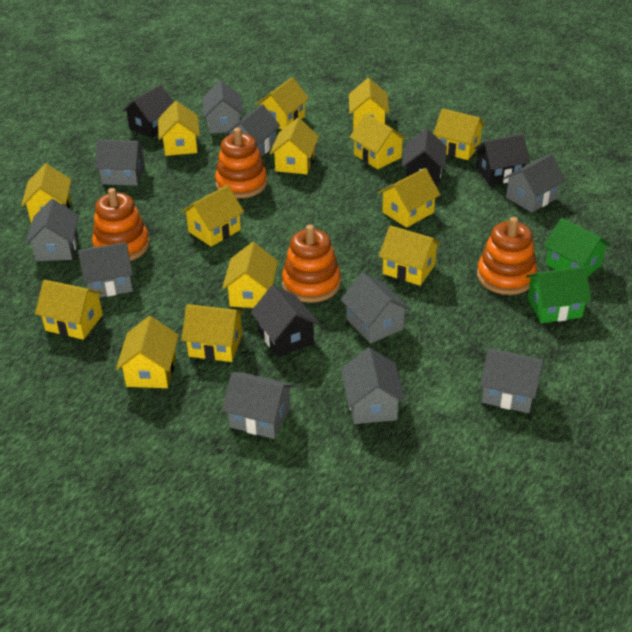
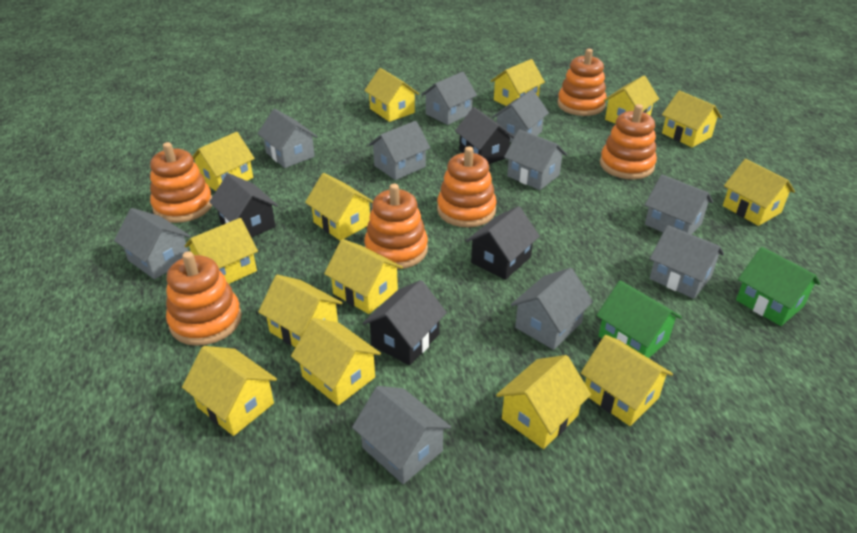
orange stacking toy: 4 -> 6

